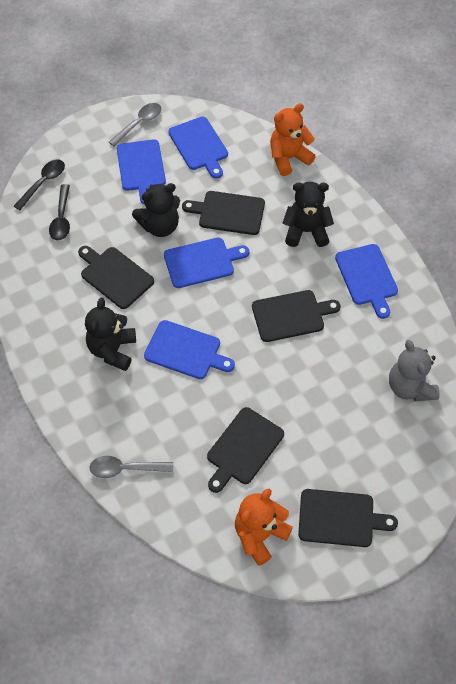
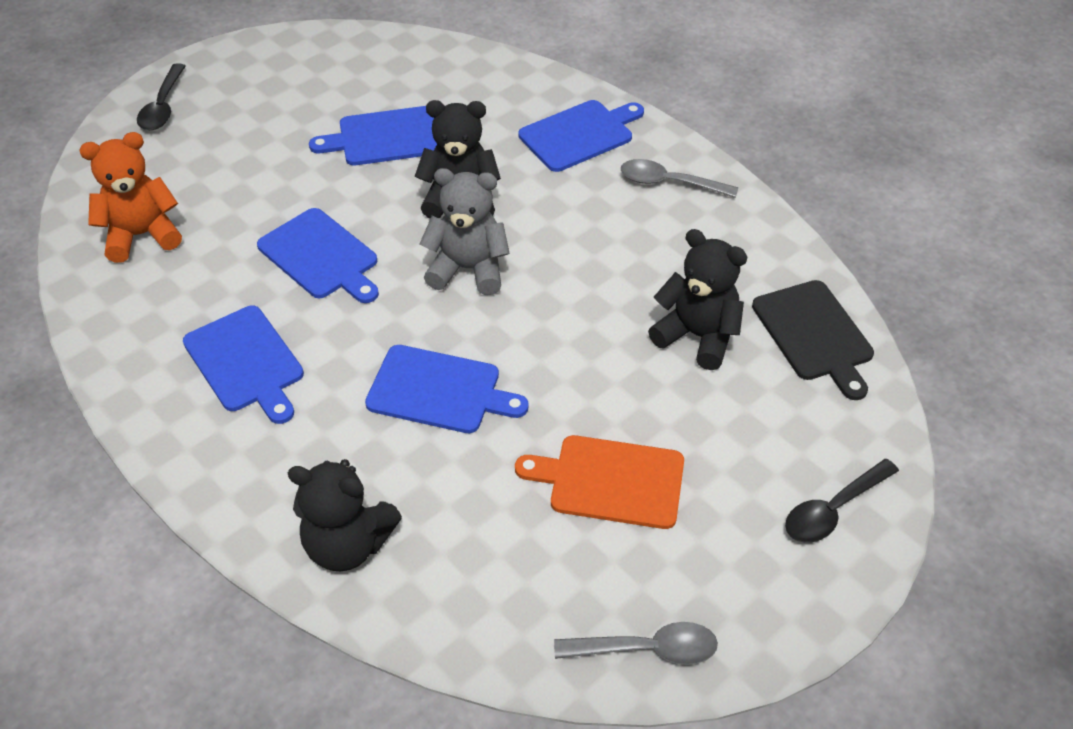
black cutting board: 5 -> 1
orange cutting board: 0 -> 1
orange teddy bear: 2 -> 1

